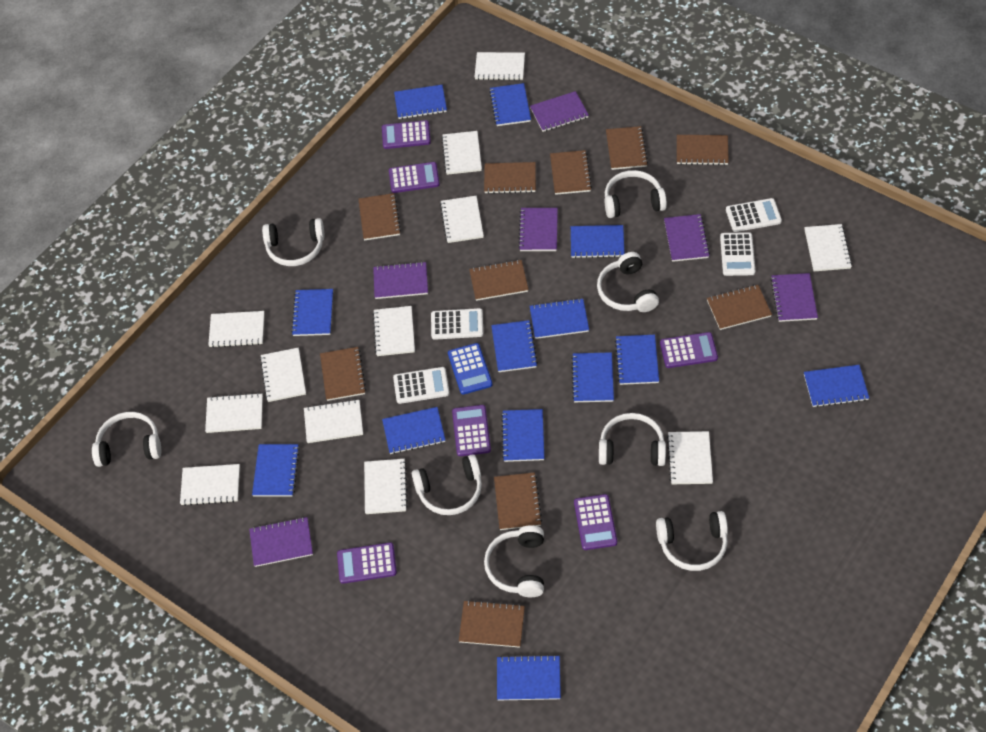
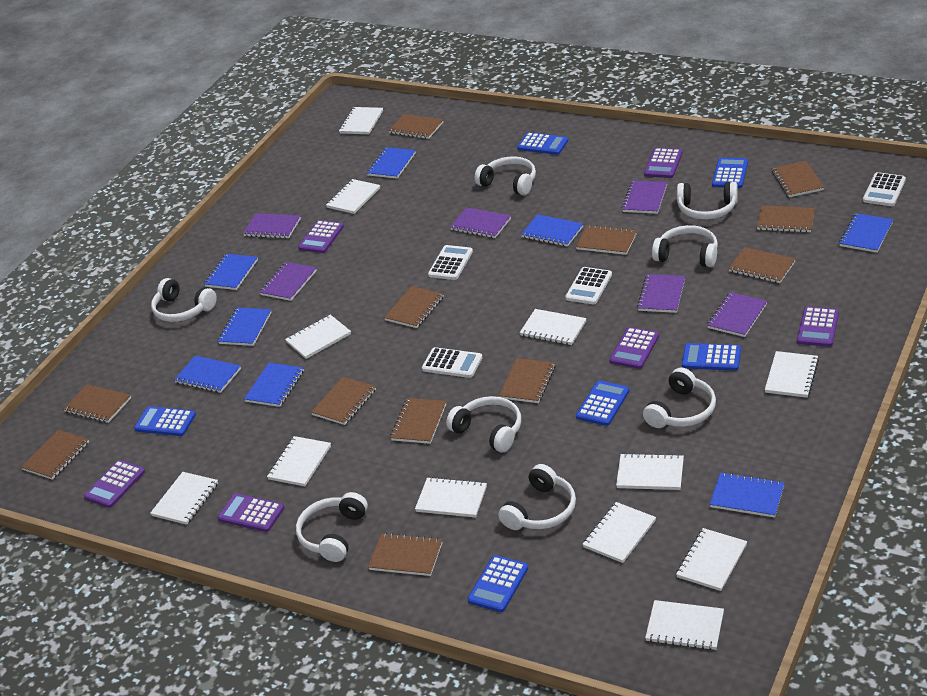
blue calculator: 1 -> 6
blue notebook: 13 -> 8
brown notebook: 10 -> 12

